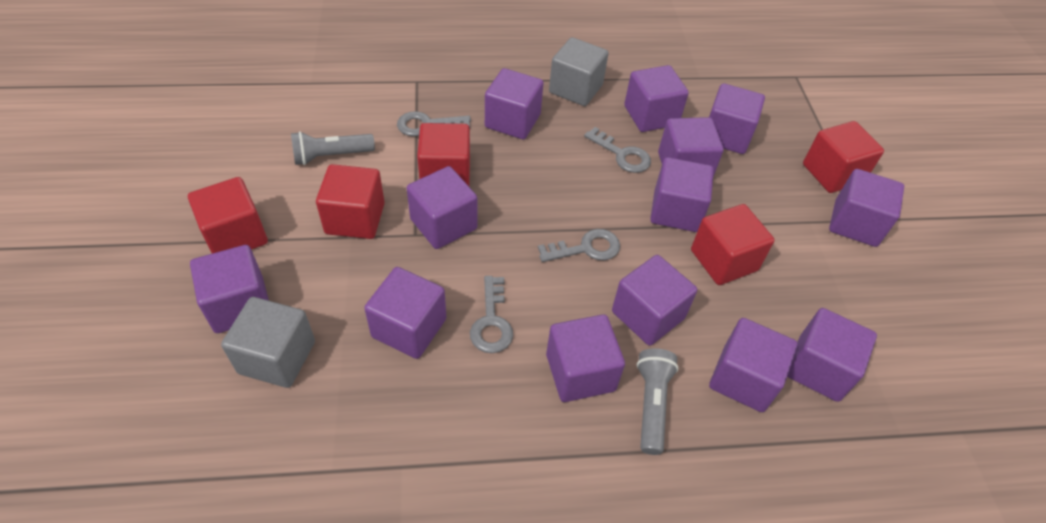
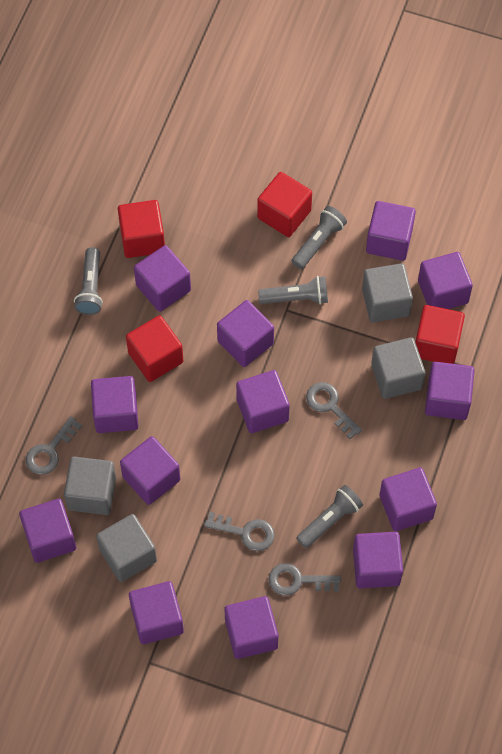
grey cube: 2 -> 4
grey flashlight: 2 -> 4
red cube: 5 -> 4

